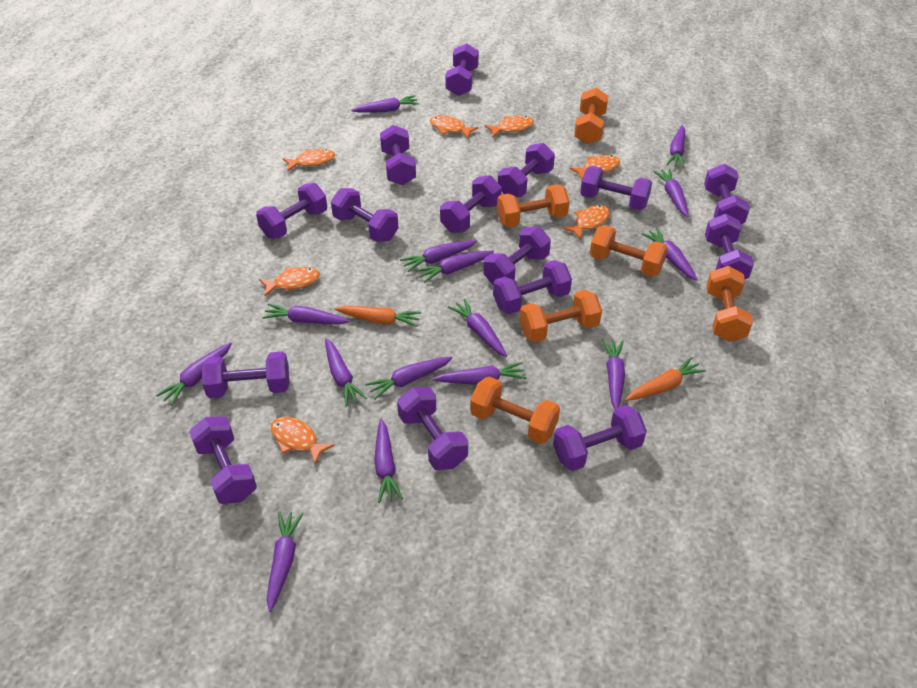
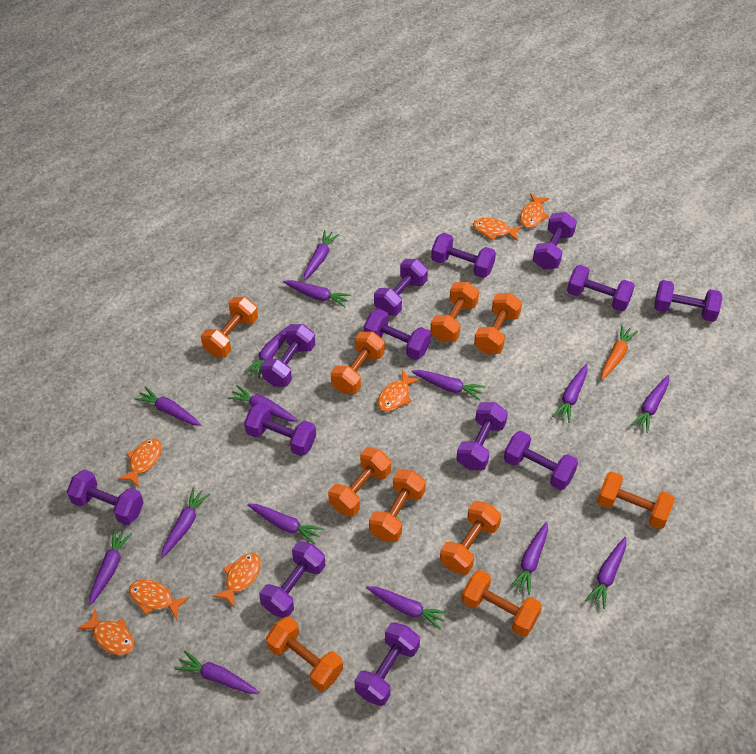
orange carrot: 2 -> 1
orange dumbbell: 6 -> 10
purple dumbbell: 15 -> 13

